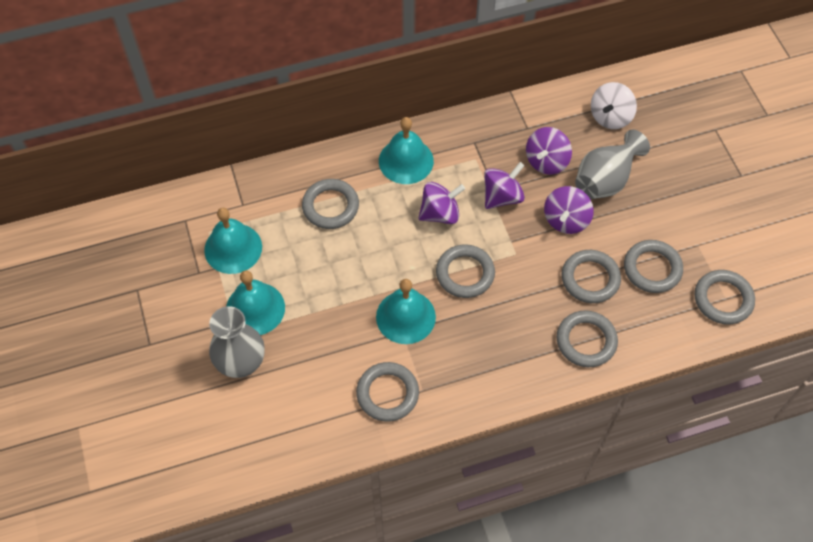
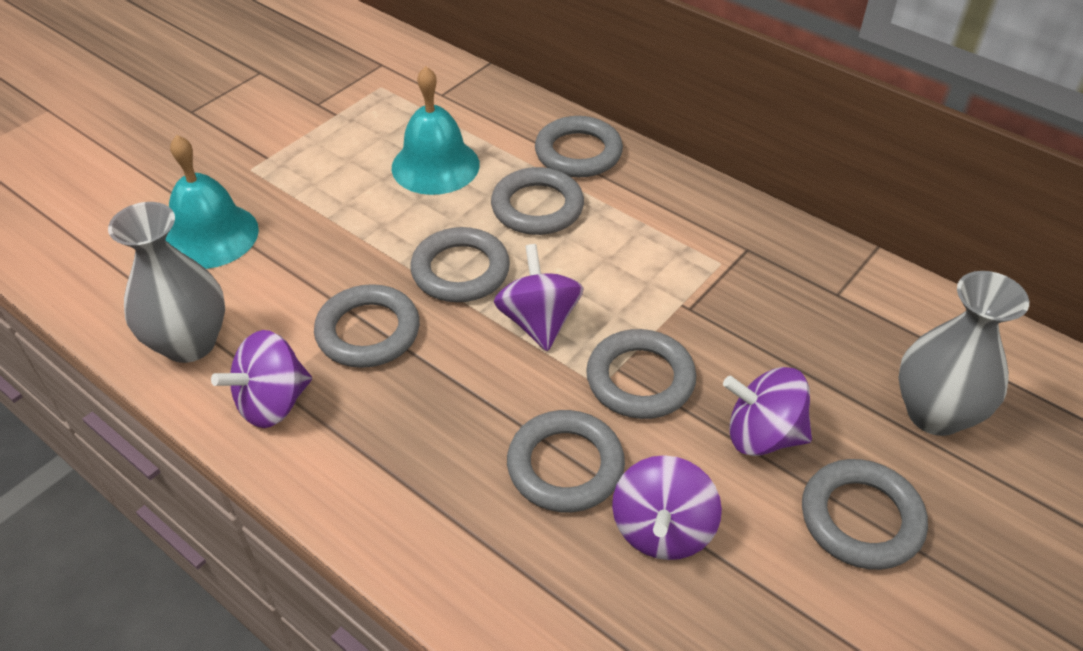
turquoise bell: 4 -> 2
white spinning top: 1 -> 0

